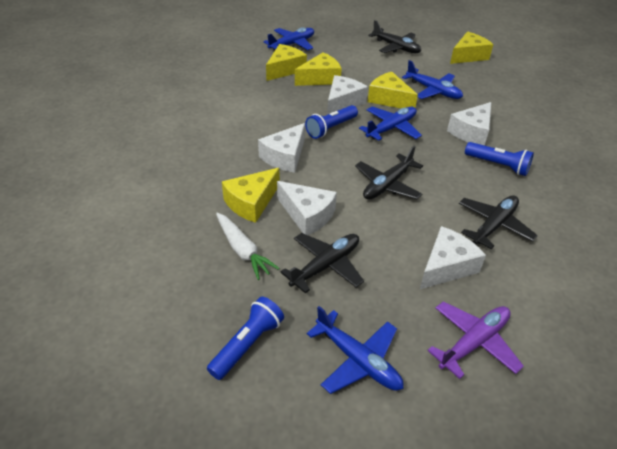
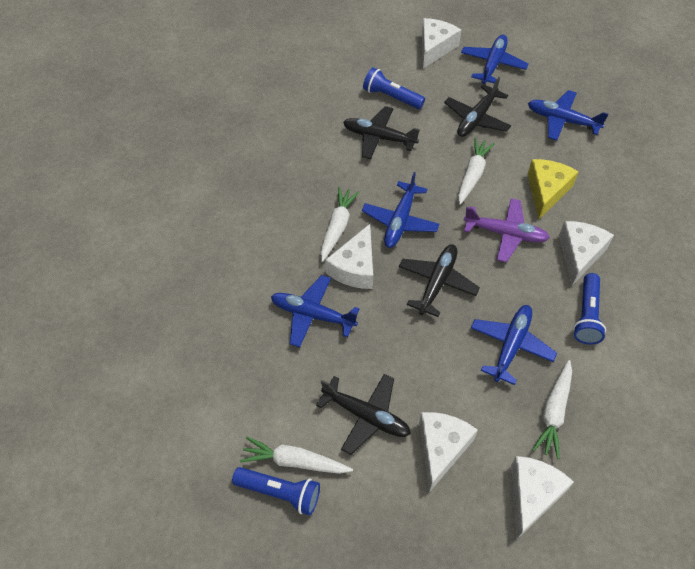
blue plane: 4 -> 5
white carrot: 1 -> 4
yellow cheese: 5 -> 1

